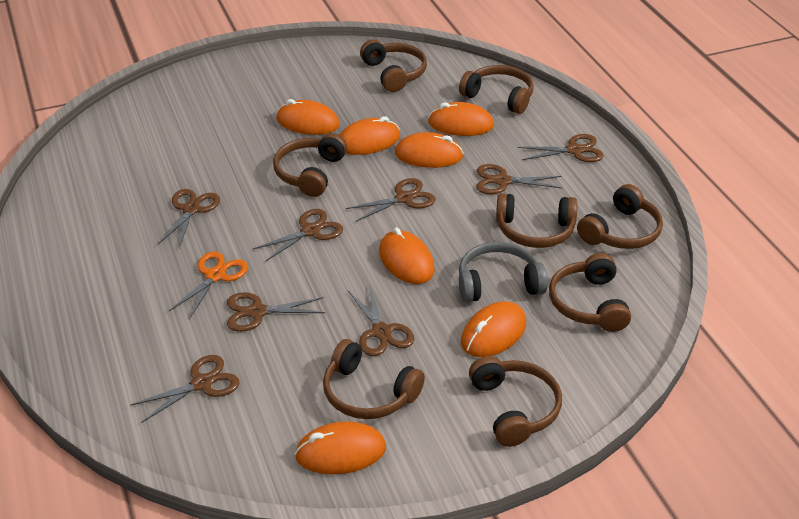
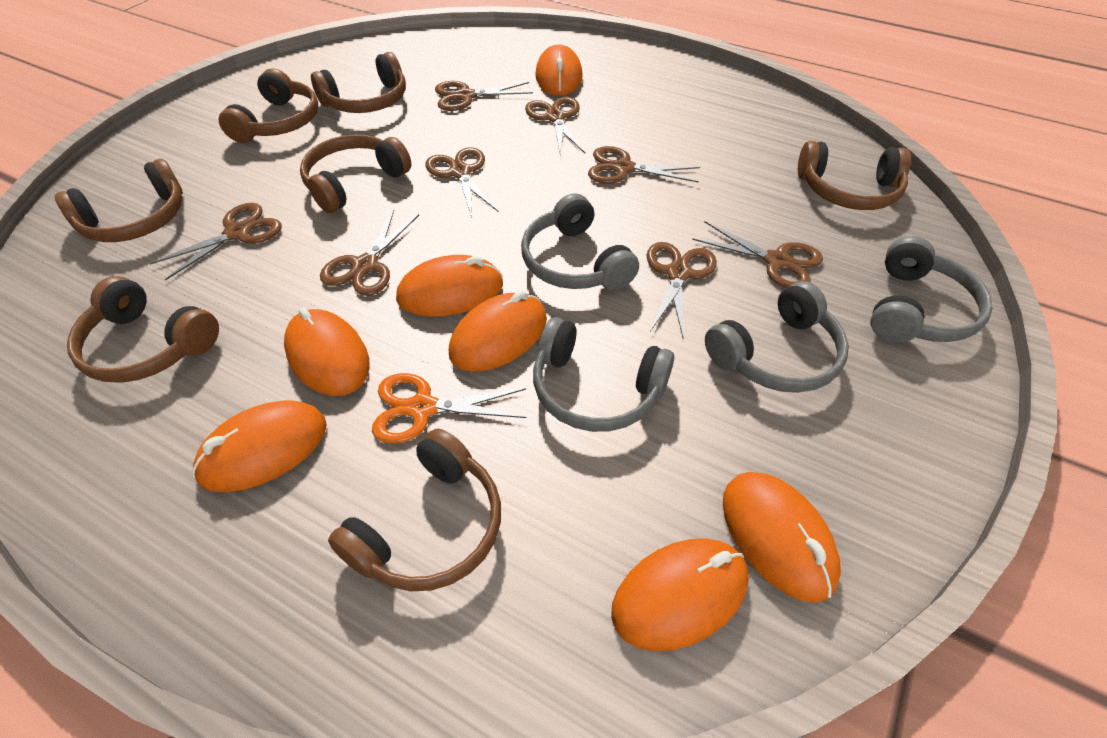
brown headphones: 8 -> 7
grey headphones: 1 -> 4

